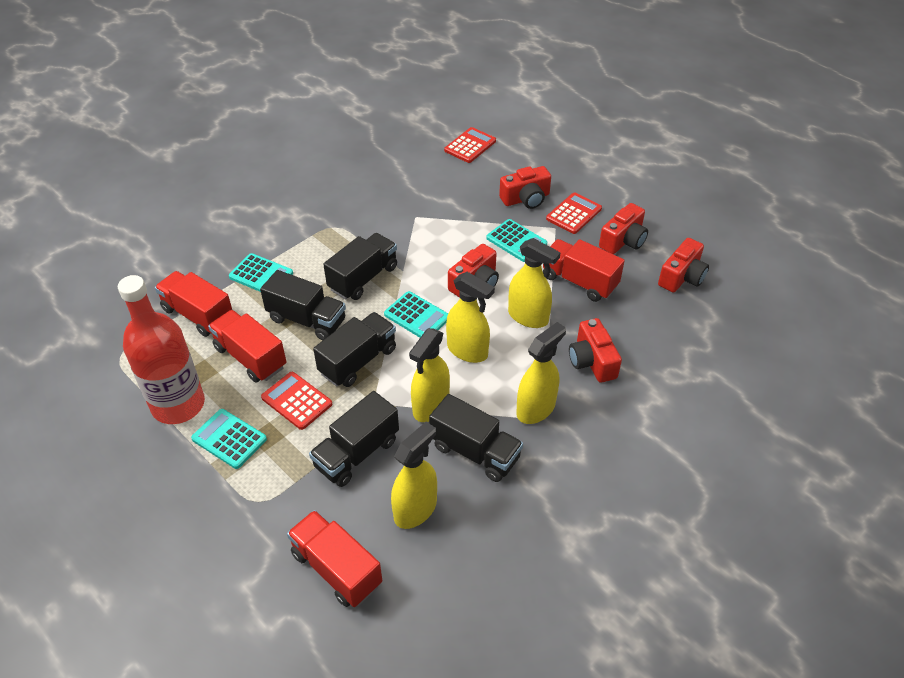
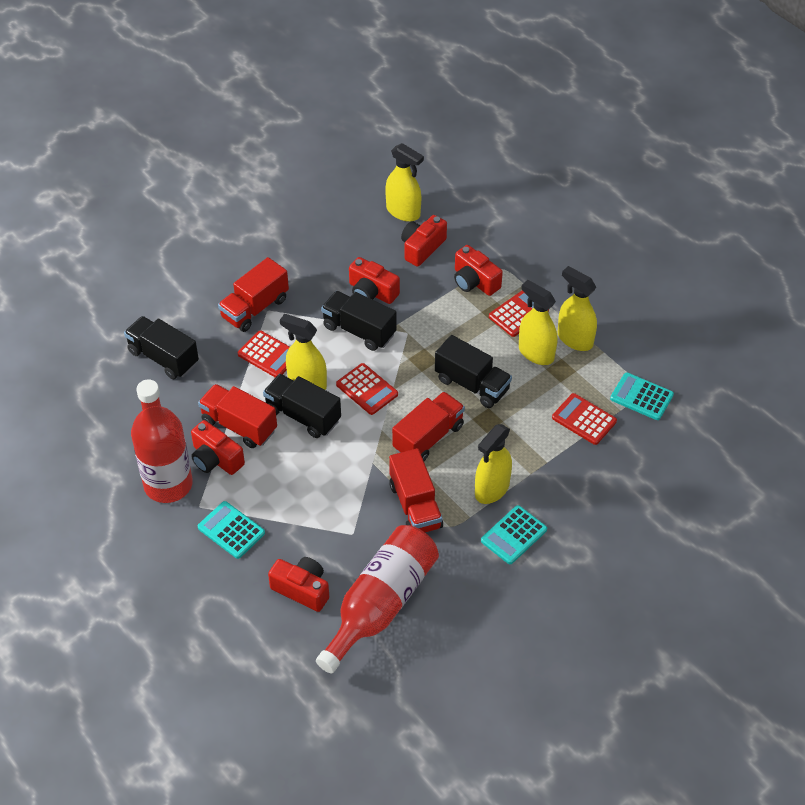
black truck: 5 -> 4
red bottle: 1 -> 2
red calculator: 3 -> 4
turquoise calculator: 4 -> 3

